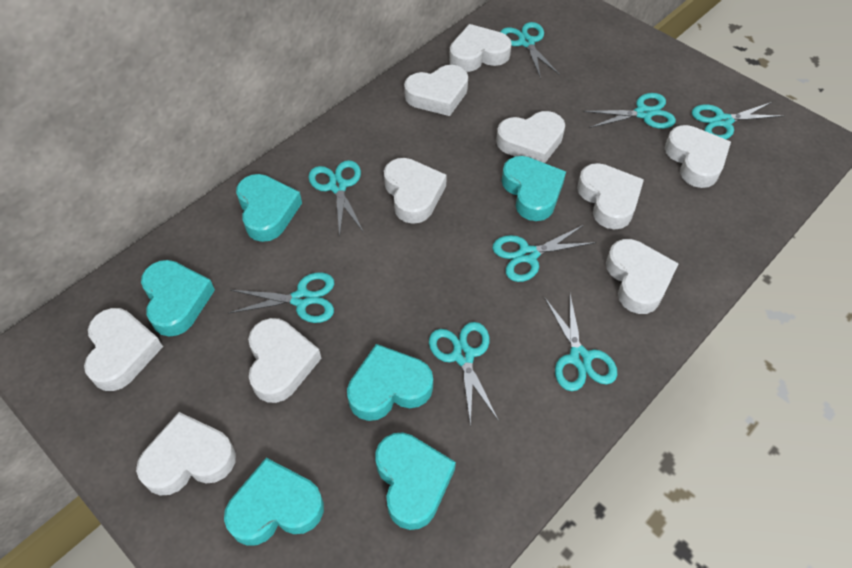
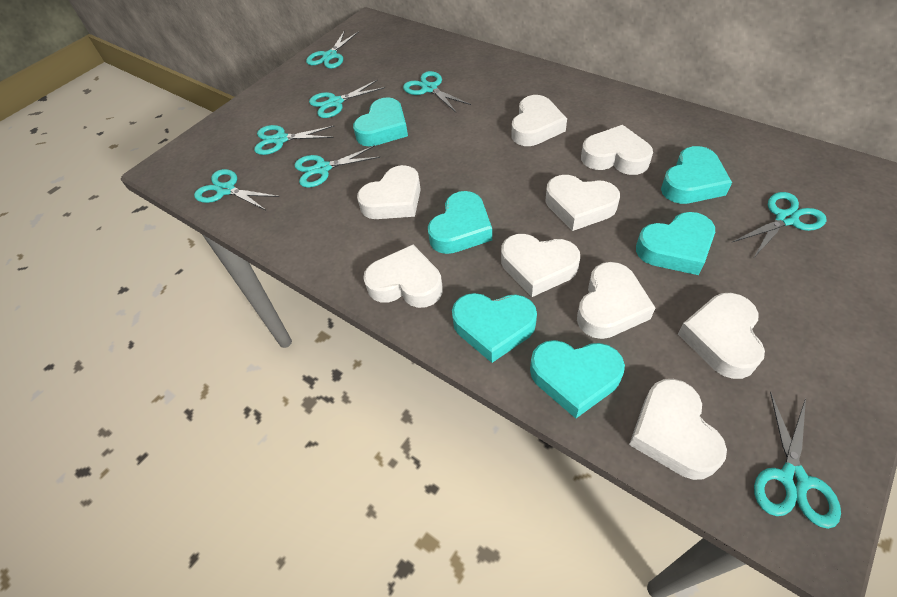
white heart: 10 -> 9

